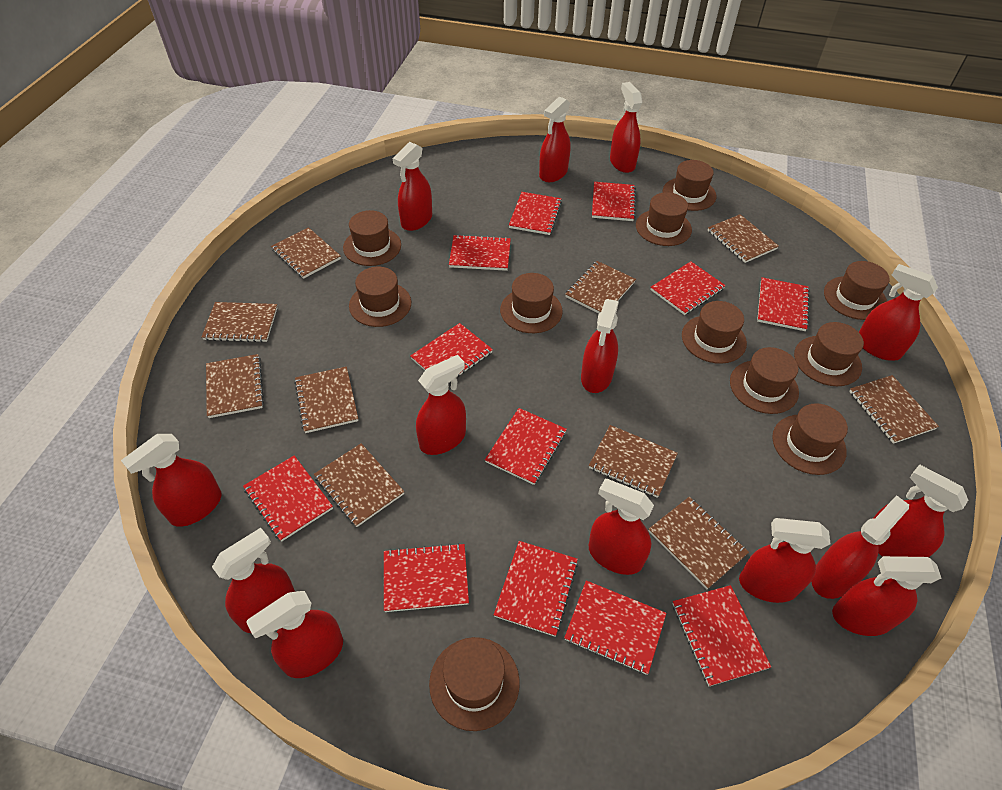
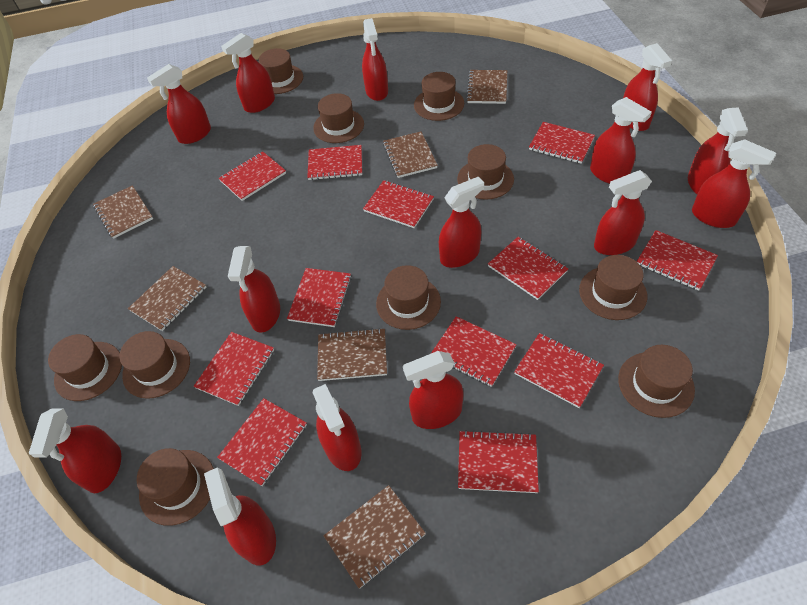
brown hat: 11 -> 10
brown notebook: 10 -> 6

